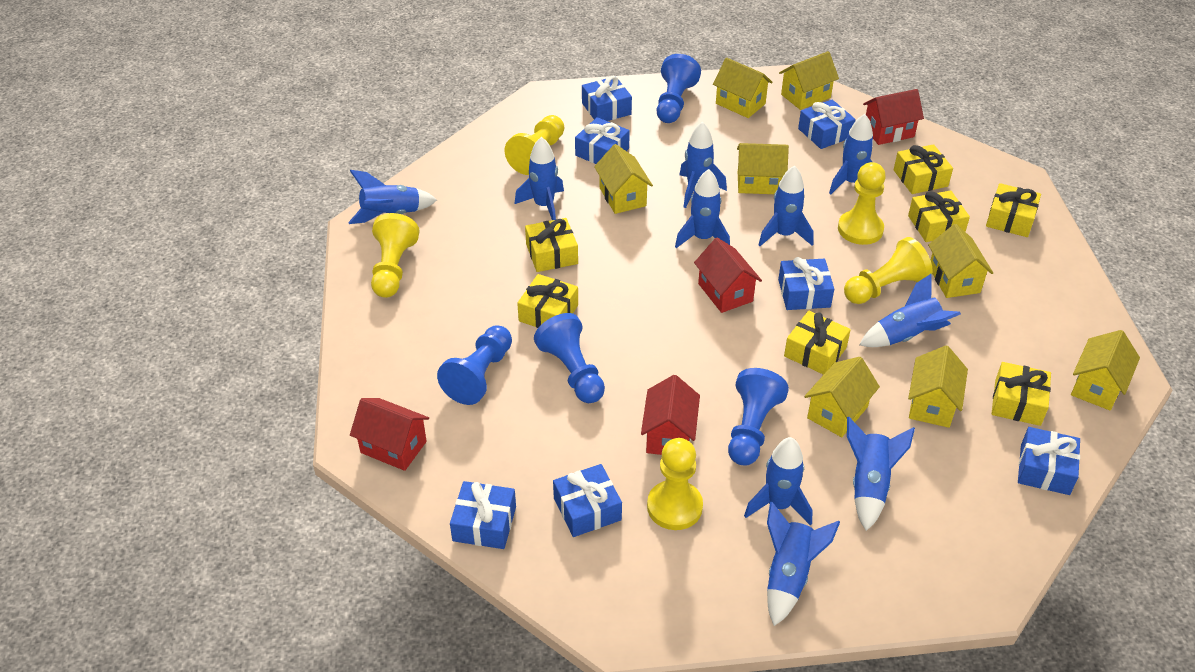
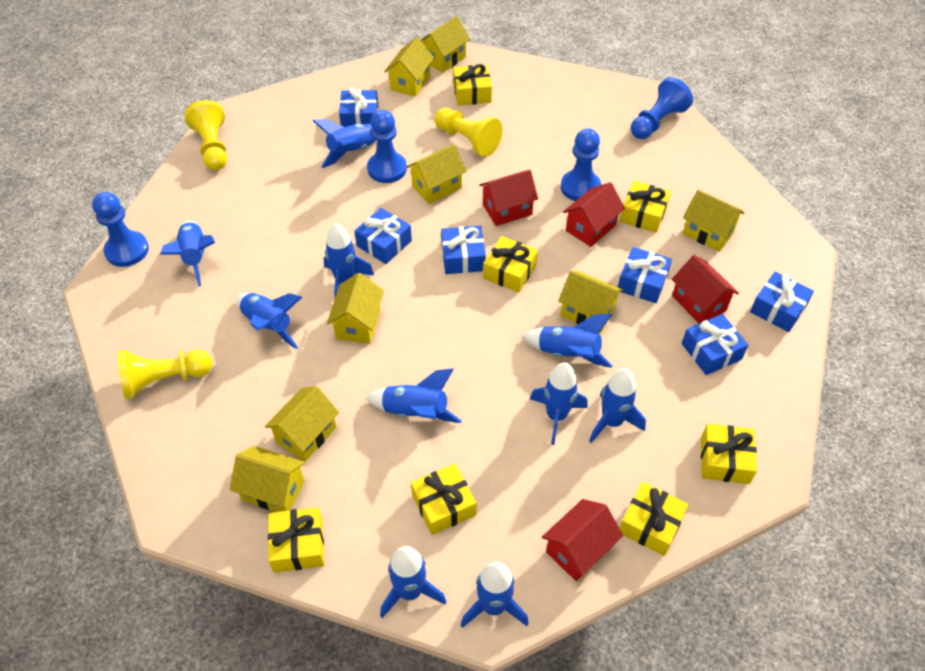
blue gift: 7 -> 6
yellow pawn: 5 -> 3

